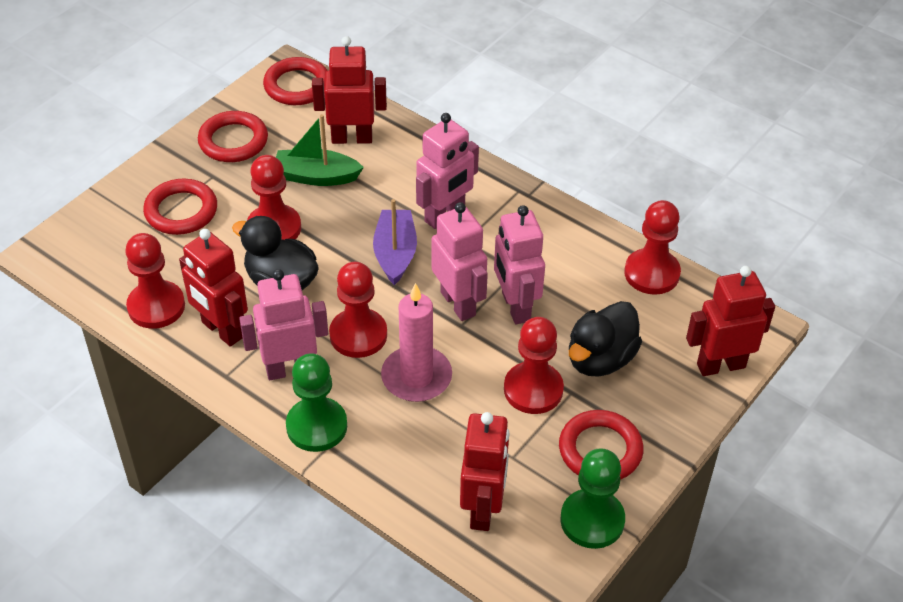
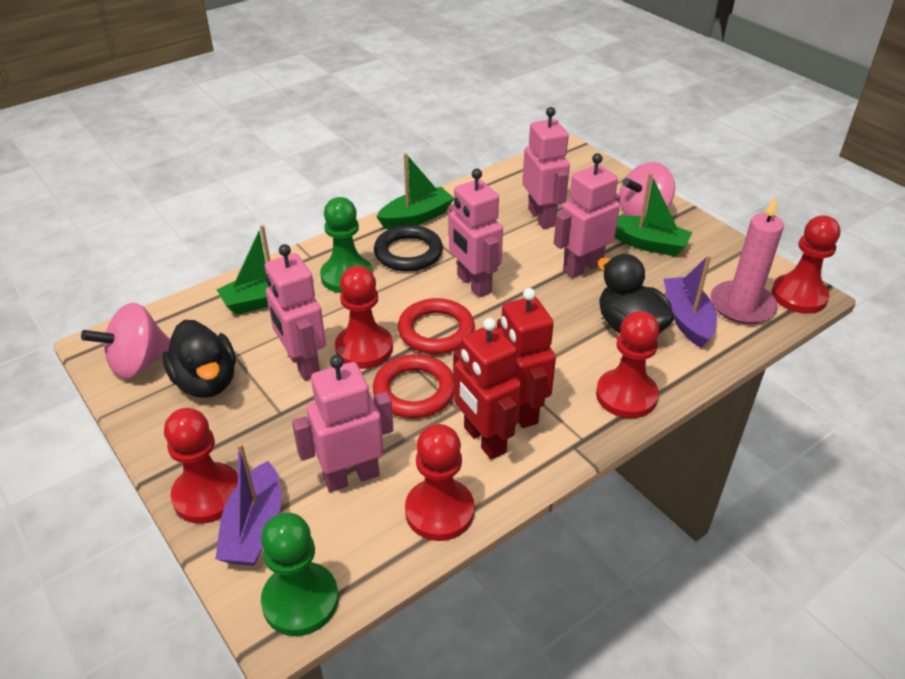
black ring: 0 -> 1
green boat: 1 -> 3
pink robot: 4 -> 5
pink spinning top: 0 -> 2
purple boat: 1 -> 2
red ring: 4 -> 2
red robot: 4 -> 2

